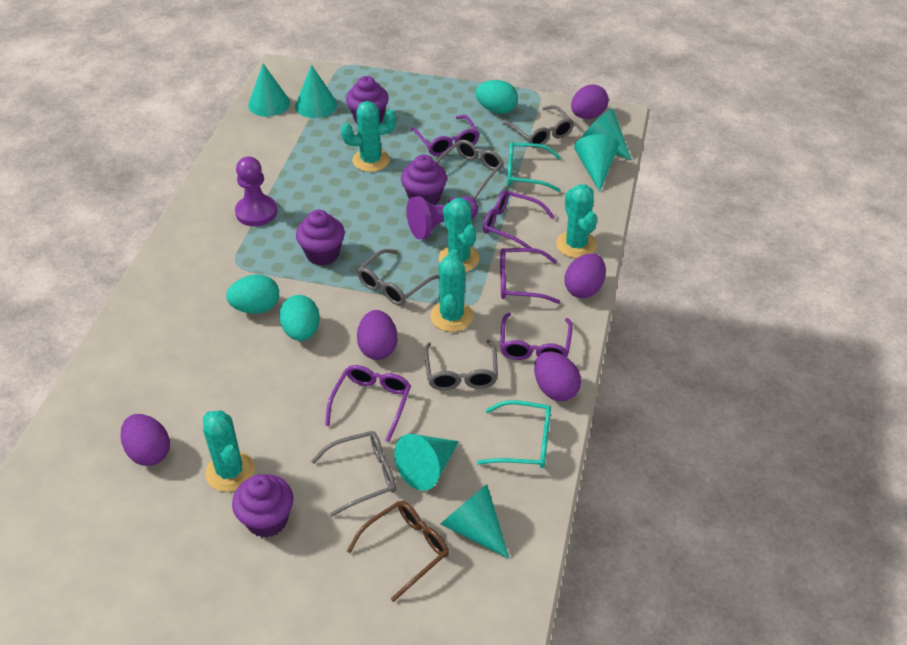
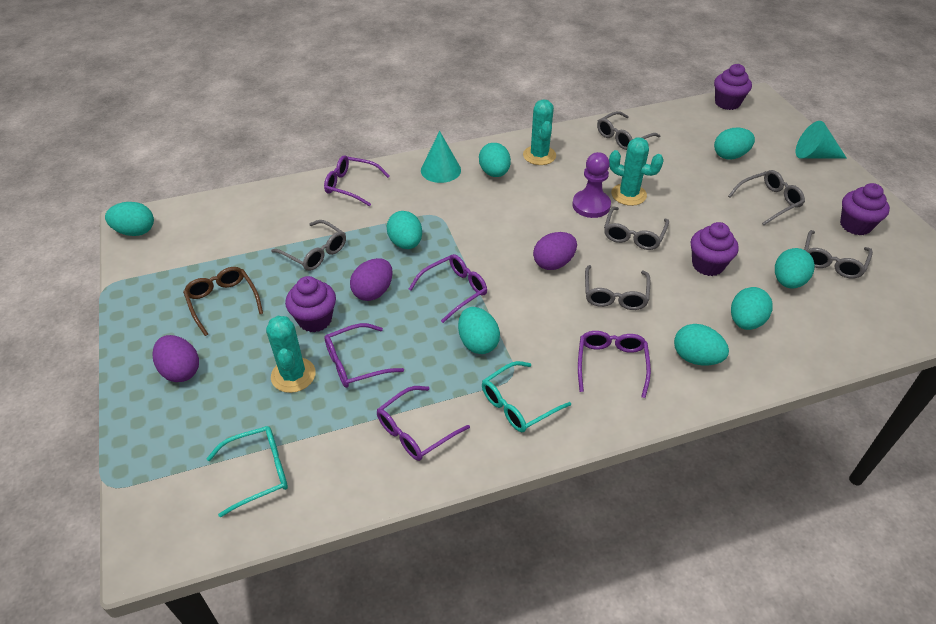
grey glasses: 5 -> 6
purple egg: 5 -> 3
purple pawn: 2 -> 1
turquoise cactus: 5 -> 3
turquoise cone: 6 -> 2
turquoise egg: 3 -> 8

